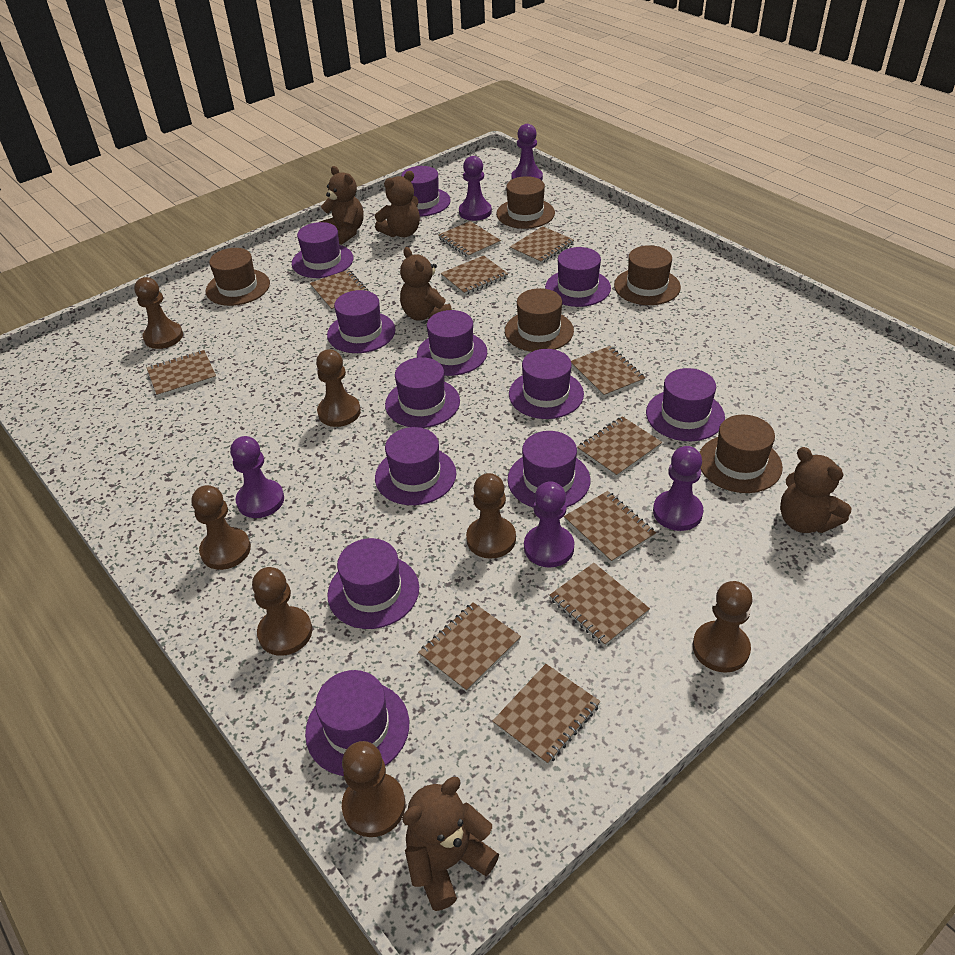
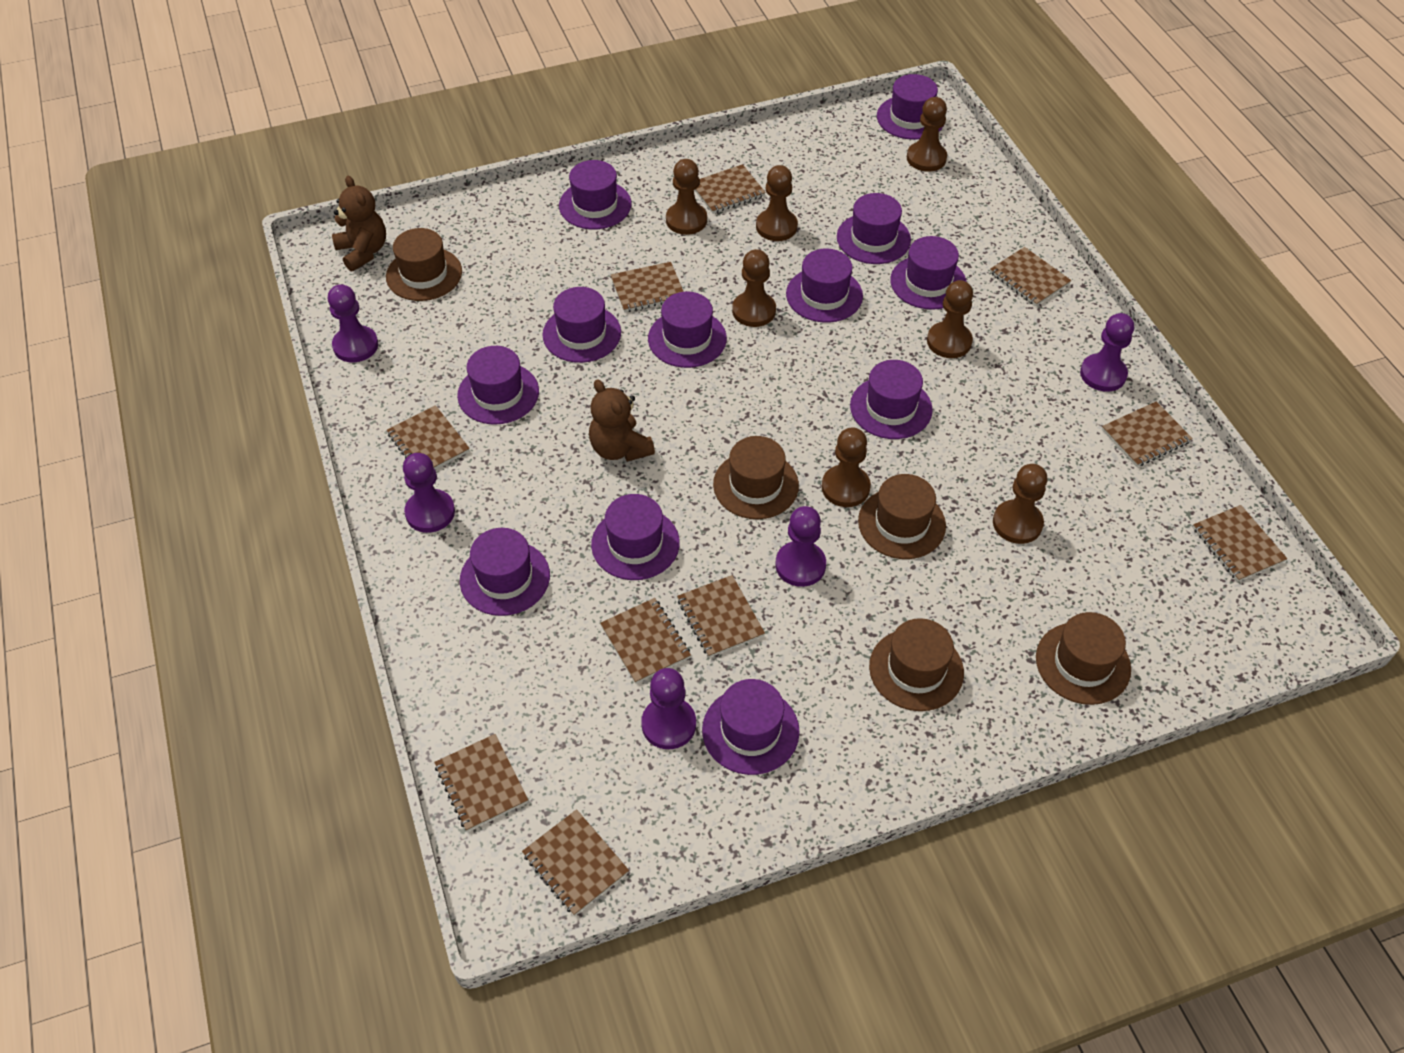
brown notebook: 11 -> 10
brown teddy bear: 5 -> 2

